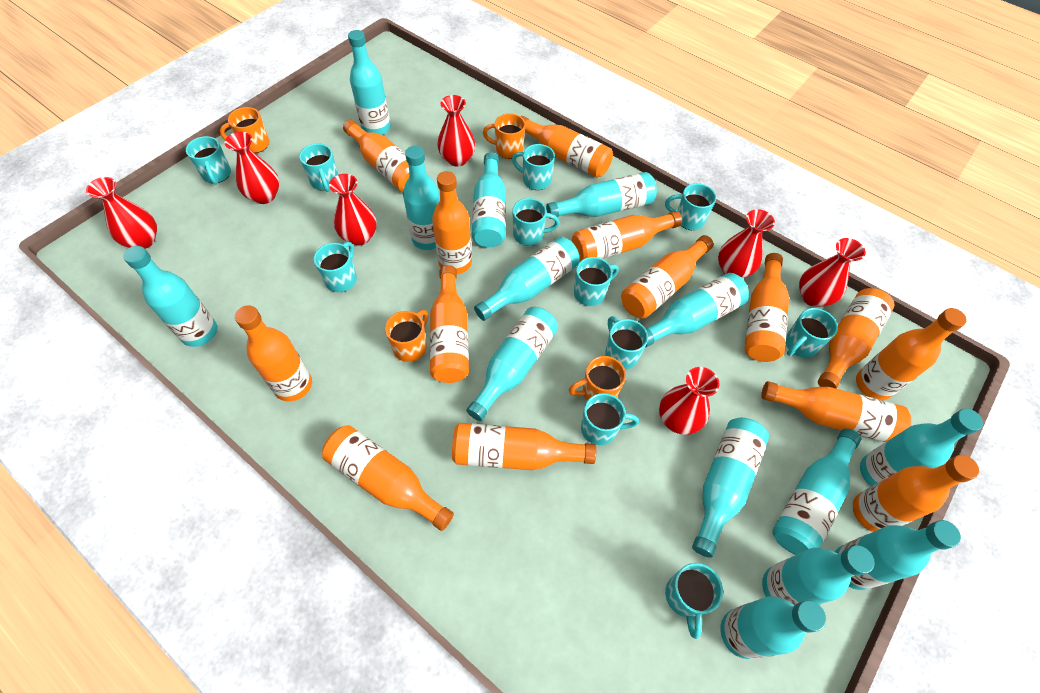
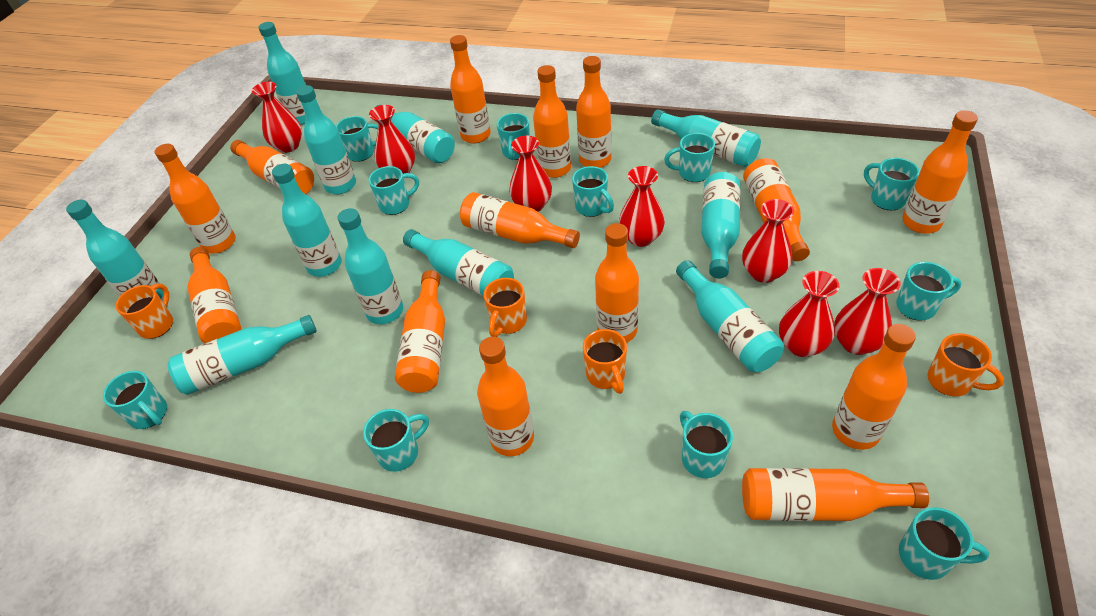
turquoise bottle: 14 -> 11

